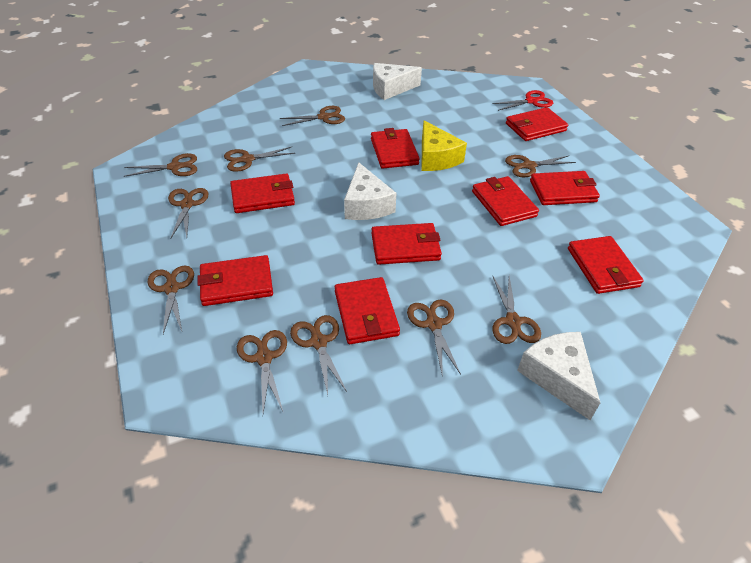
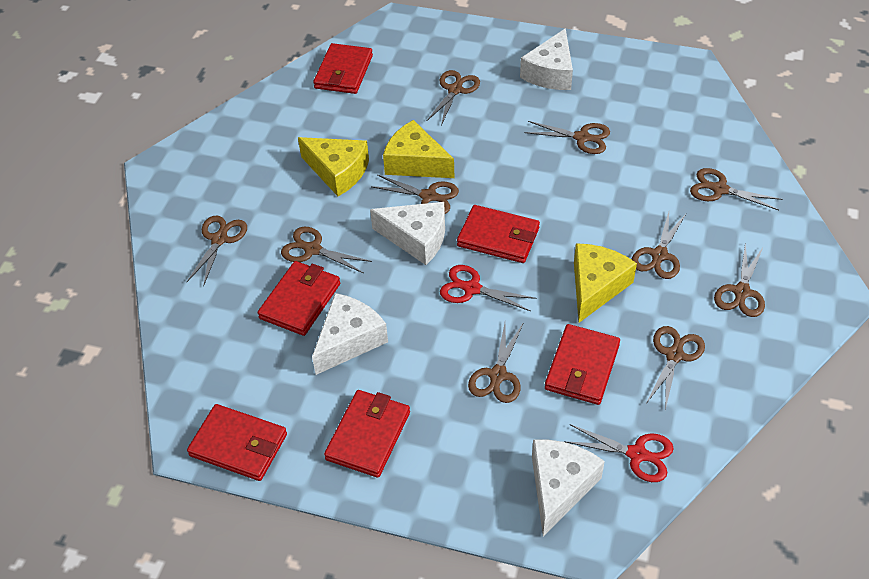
red scissors: 1 -> 2
red wallet: 9 -> 6
white cheese: 3 -> 4
yellow cheese: 1 -> 3

